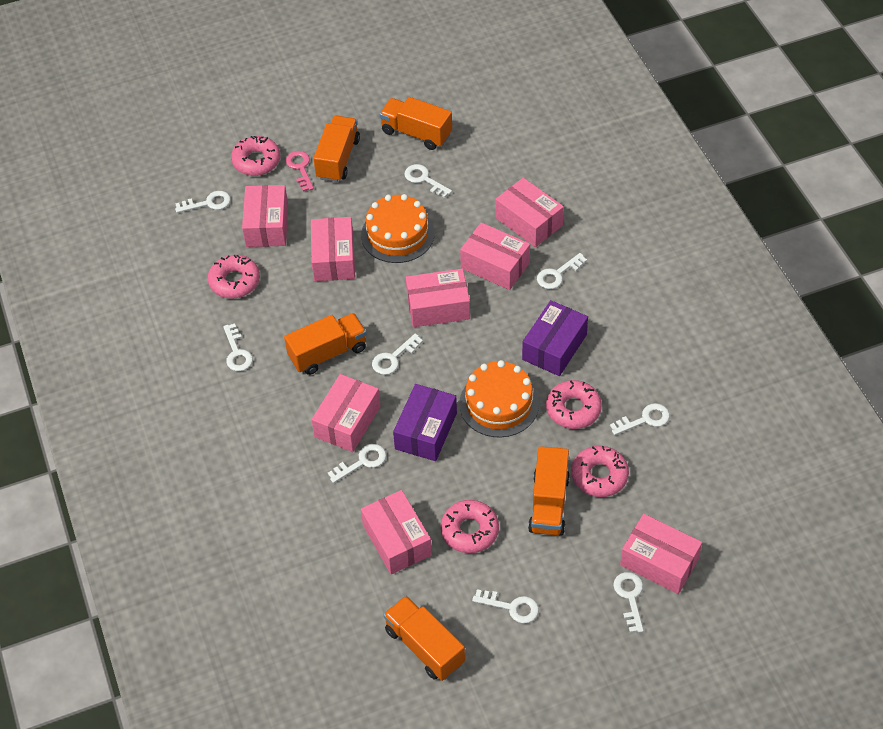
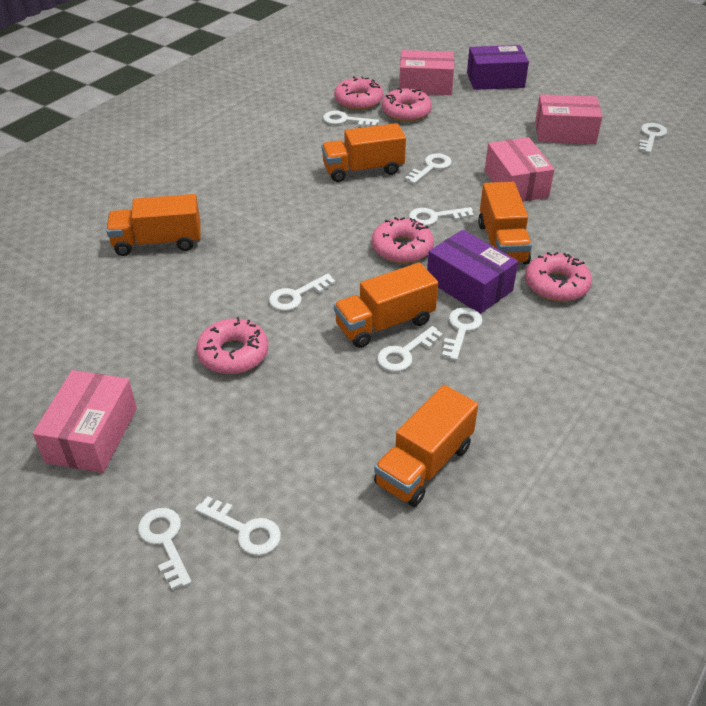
orange cake: 2 -> 0
pink box: 8 -> 4
pink key: 1 -> 0

